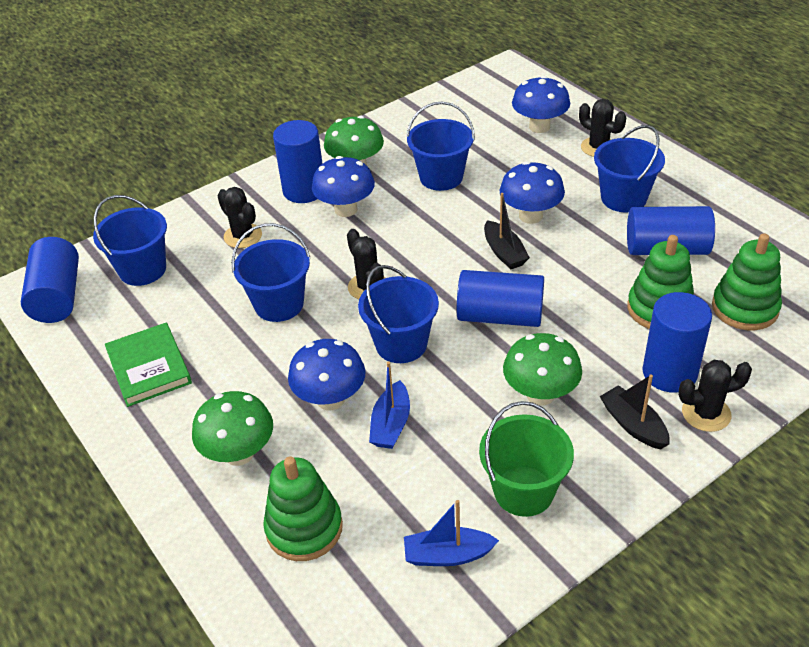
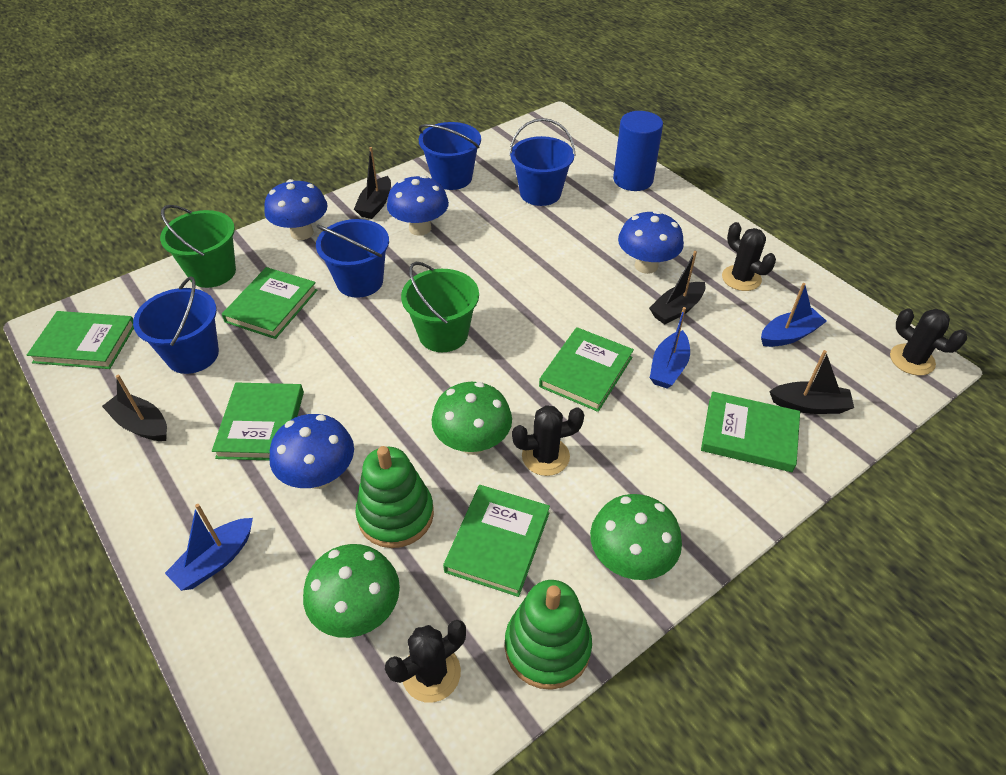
black boat: 2 -> 4
blue boat: 2 -> 3
blue bucket: 5 -> 4
blue cylinder: 5 -> 1
green book: 1 -> 6
green bucket: 1 -> 2
green stacking toy: 3 -> 2

